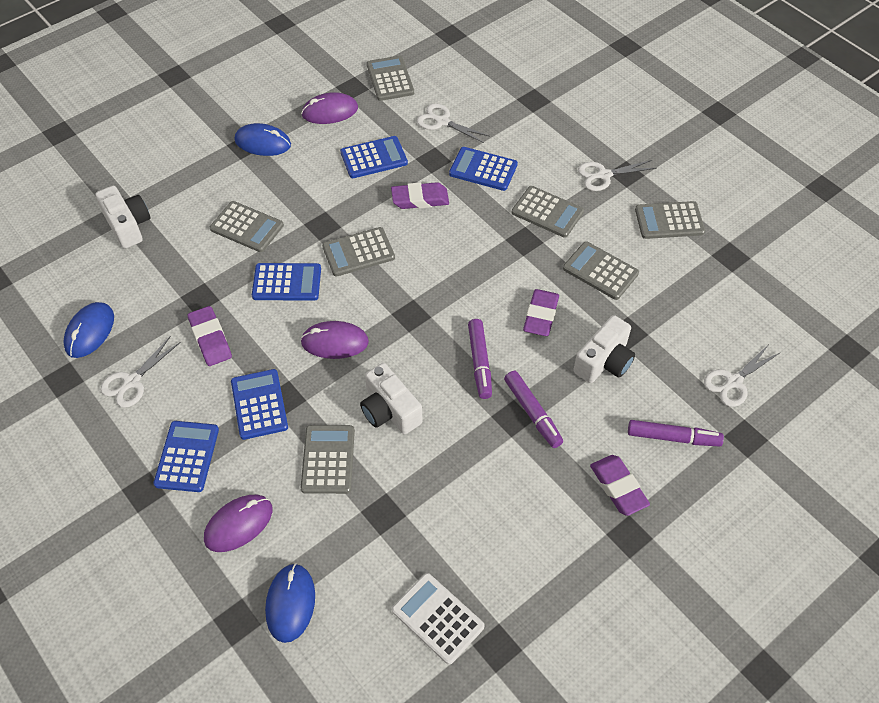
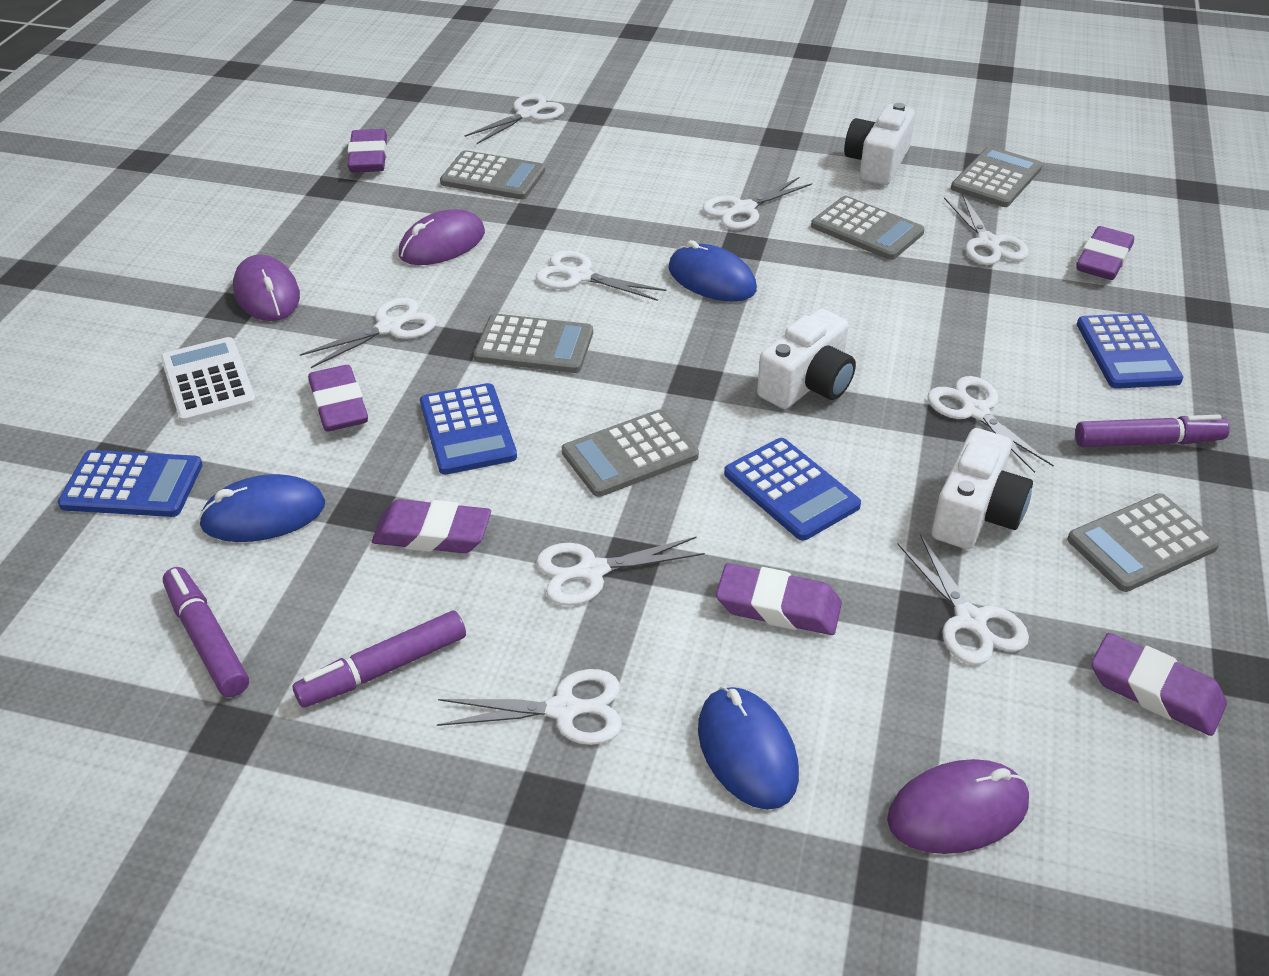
blue calculator: 5 -> 4
grey calculator: 7 -> 6
purple eraser: 4 -> 6
white scissors: 4 -> 9

